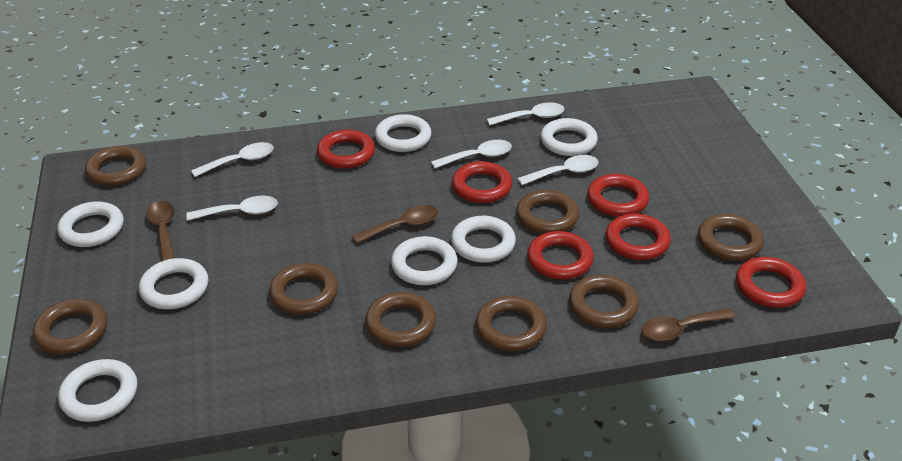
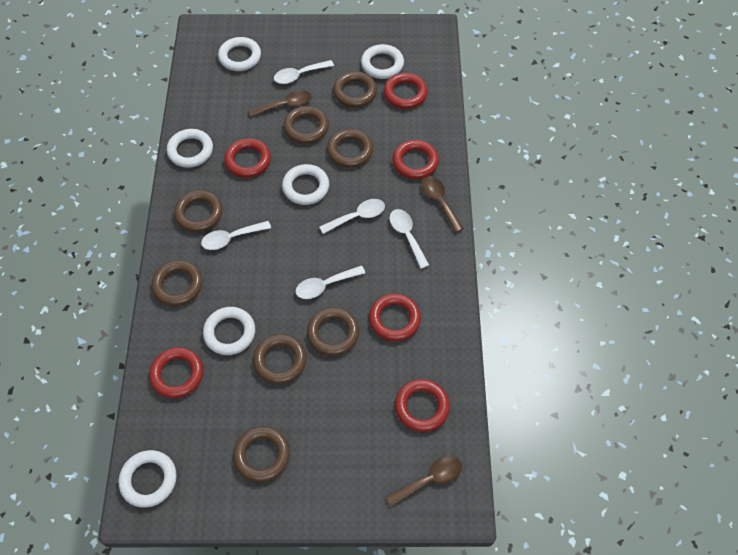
white ring: 7 -> 6

